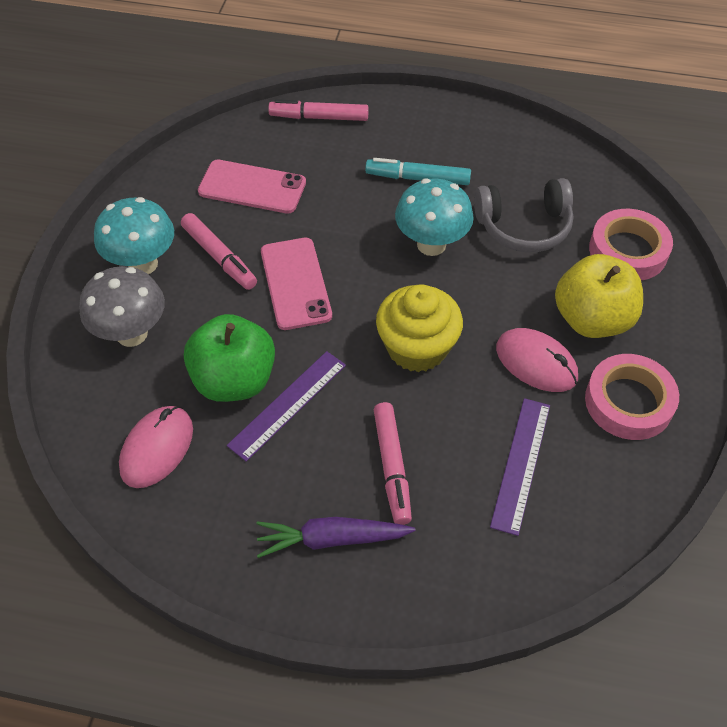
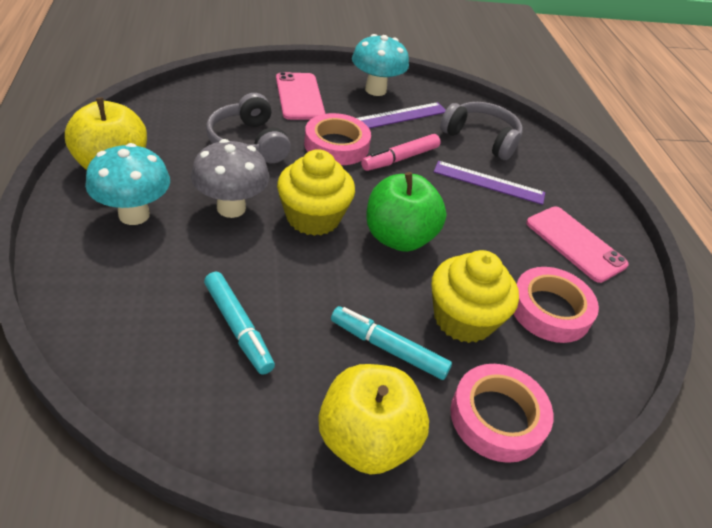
grey headphones: 1 -> 2
pink marker: 3 -> 1
pink mouse: 2 -> 0
pink tape: 2 -> 3
purple carrot: 1 -> 0
turquoise marker: 1 -> 2
yellow apple: 1 -> 2
yellow cupcake: 1 -> 2

